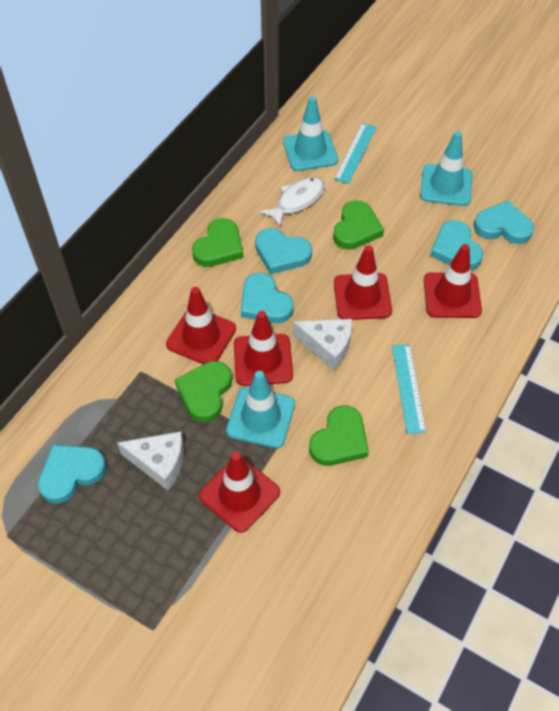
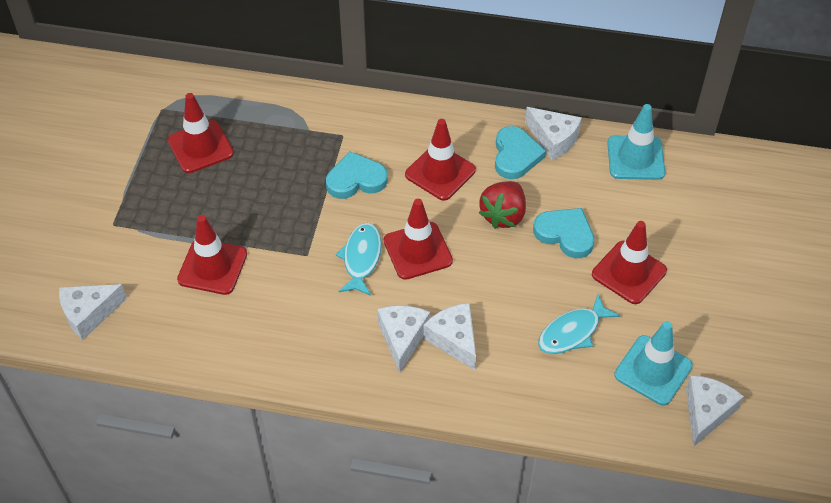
green heart: 4 -> 0
red strawberry: 0 -> 1
turquoise fish: 0 -> 2
turquoise heart: 5 -> 3
turquoise ruler: 2 -> 0
turquoise traffic cone: 3 -> 2
white cheese: 2 -> 5
white fish: 1 -> 0

